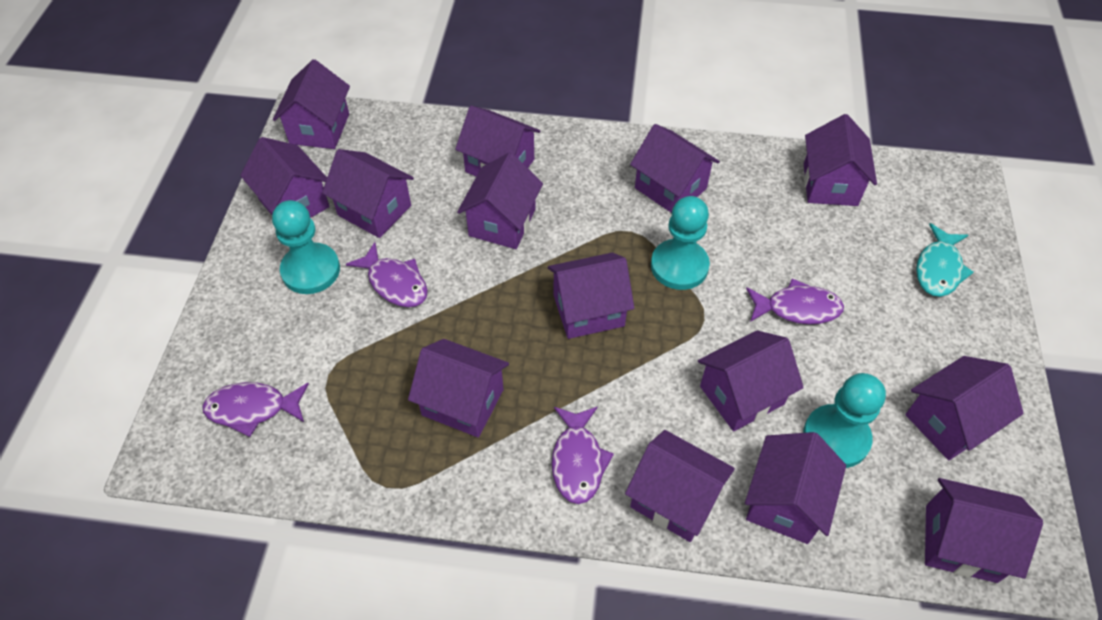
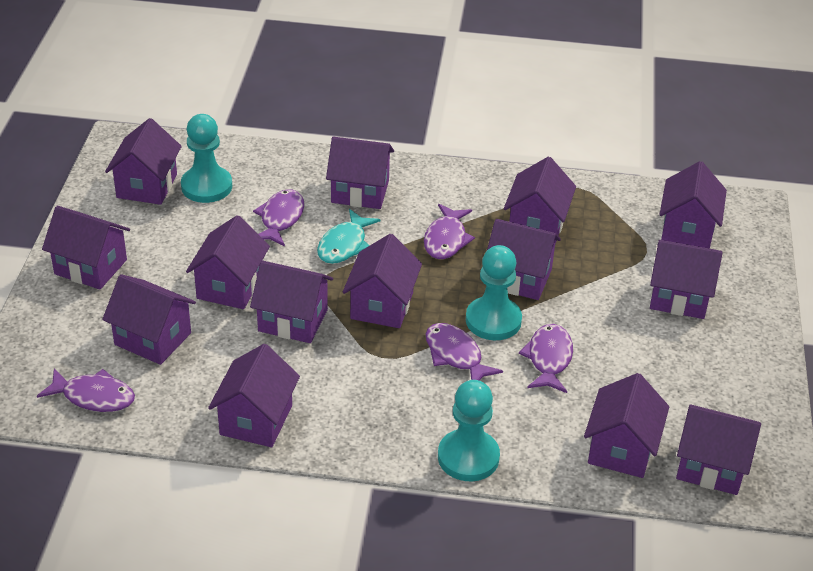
purple fish: 4 -> 5

